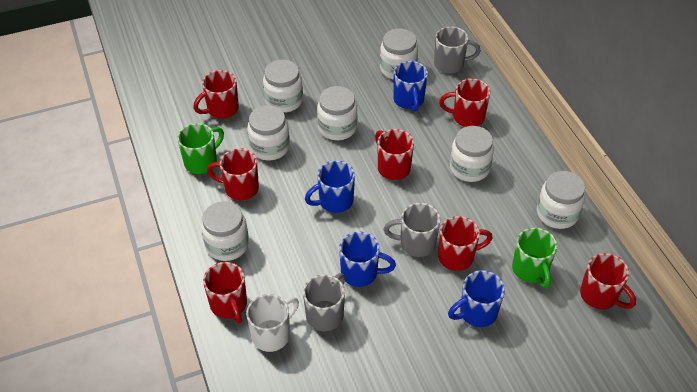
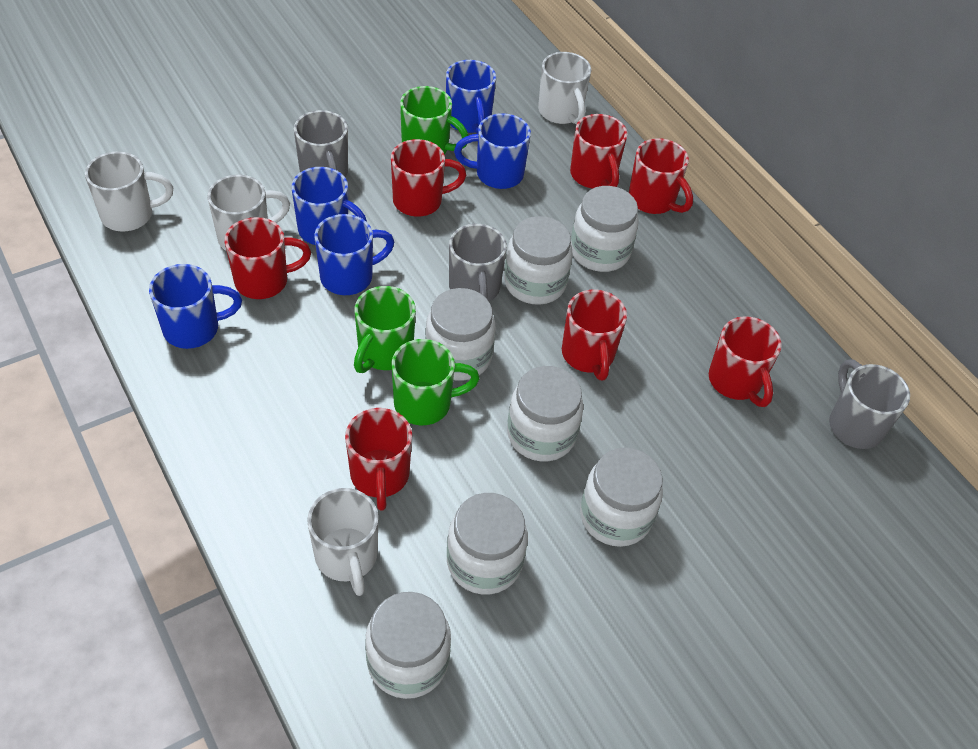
blue mug: 4 -> 5
green mug: 2 -> 3
white mug: 1 -> 4

